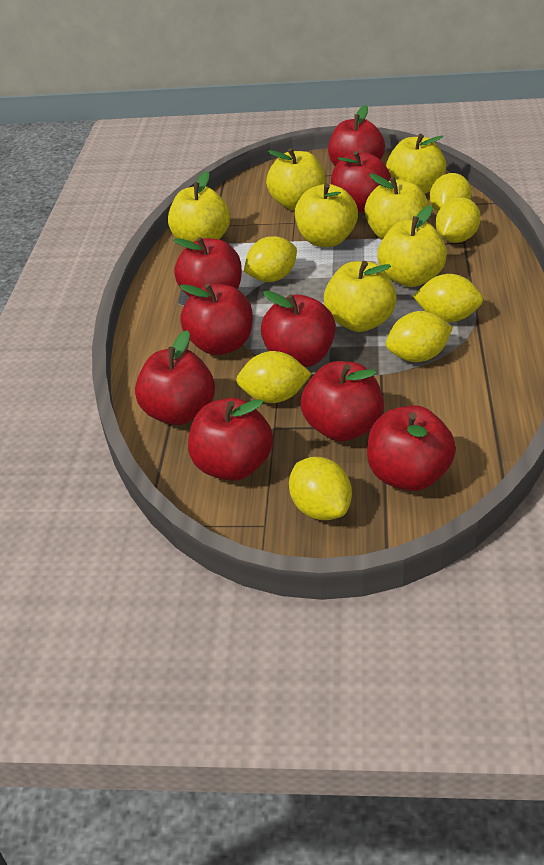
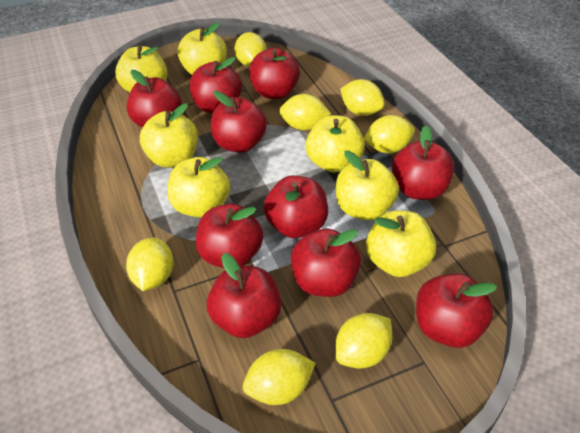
red apple: 9 -> 10

